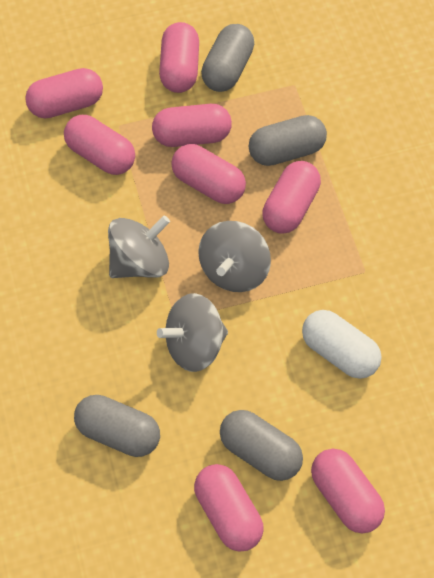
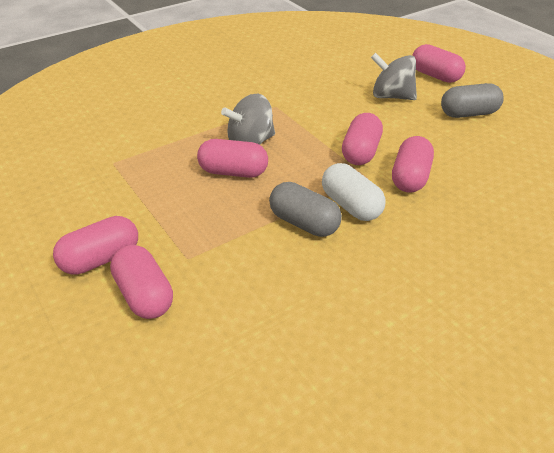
grey capsule: 4 -> 2
grey spinning top: 3 -> 2
pink capsule: 8 -> 6

